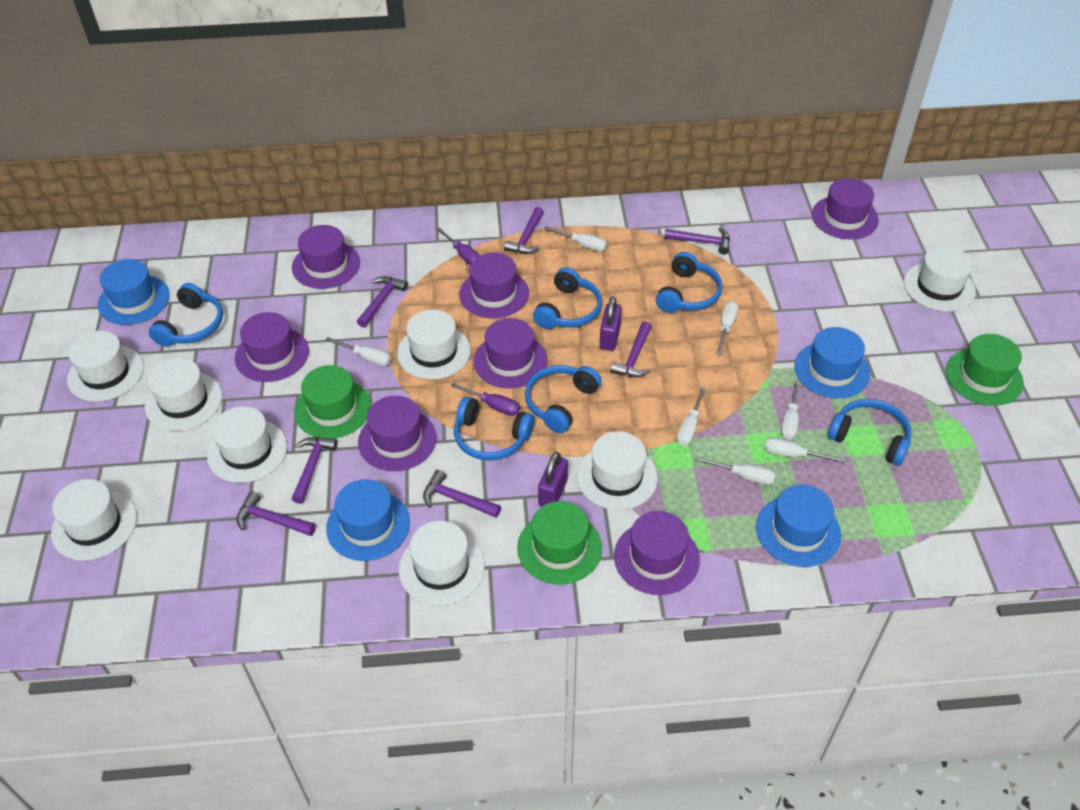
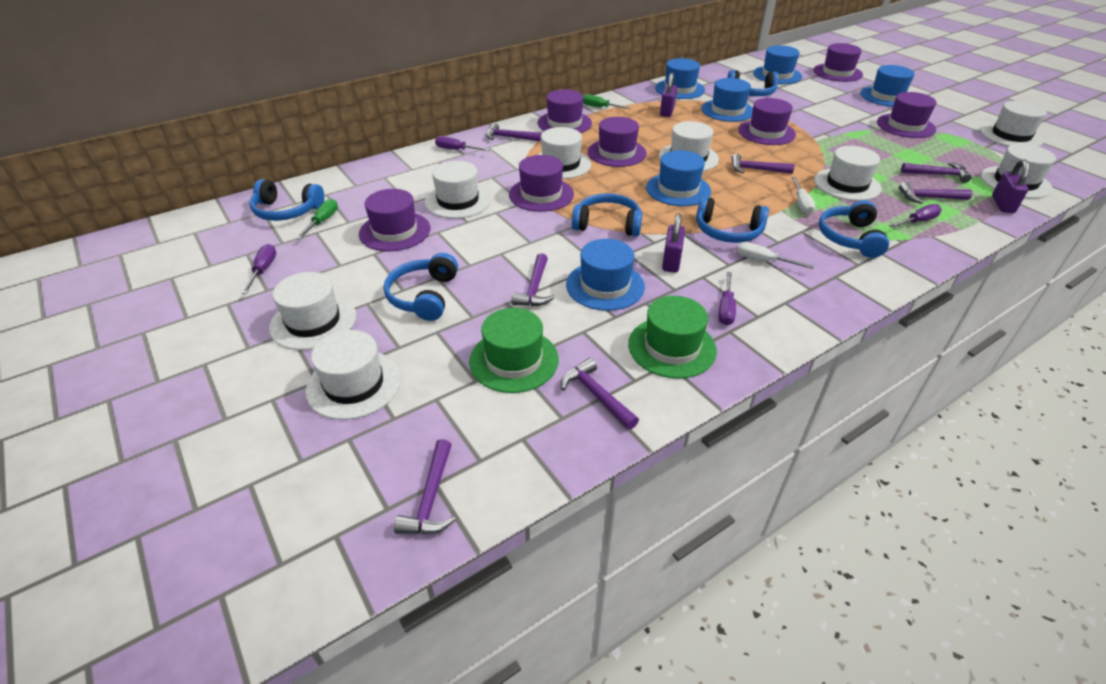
blue hat: 4 -> 6
green hat: 3 -> 2
green screwdriver: 0 -> 2
purple padlock: 2 -> 3
purple screwdriver: 2 -> 4
white screwdriver: 7 -> 2

